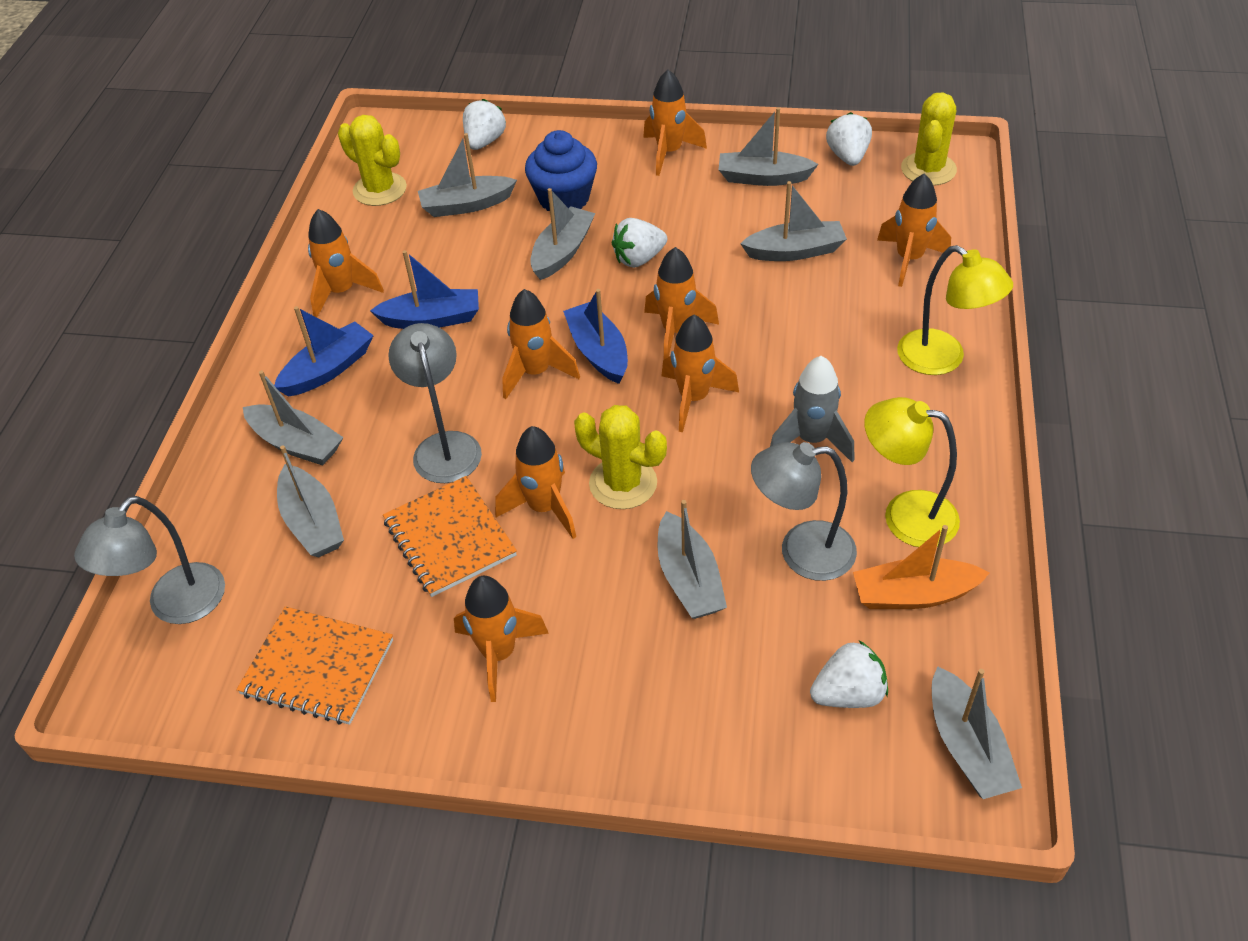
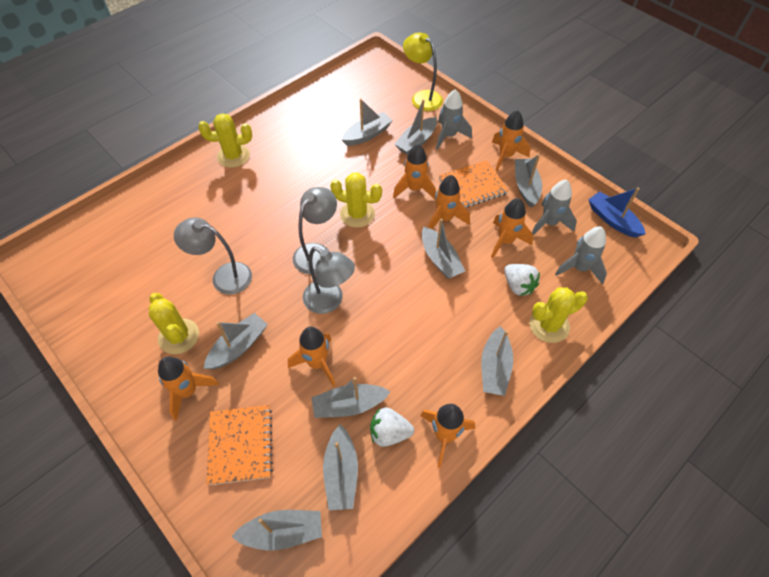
blue boat: 3 -> 1
blue cupcake: 1 -> 0
grey boat: 8 -> 9
grey rocket: 1 -> 3
orange boat: 1 -> 0
orange rocket: 8 -> 7
white strawberry: 4 -> 2
yellow cactus: 3 -> 4
yellow lamp: 2 -> 1

